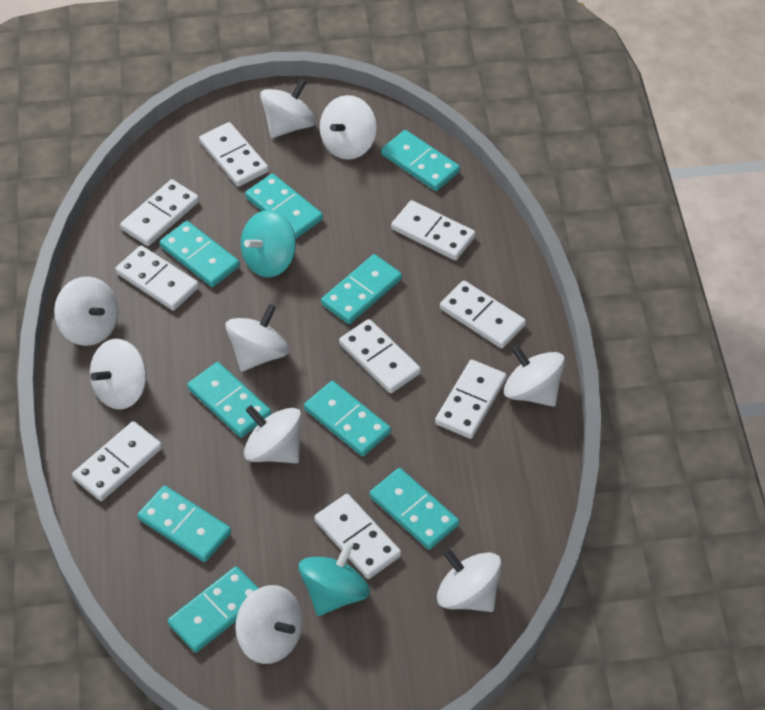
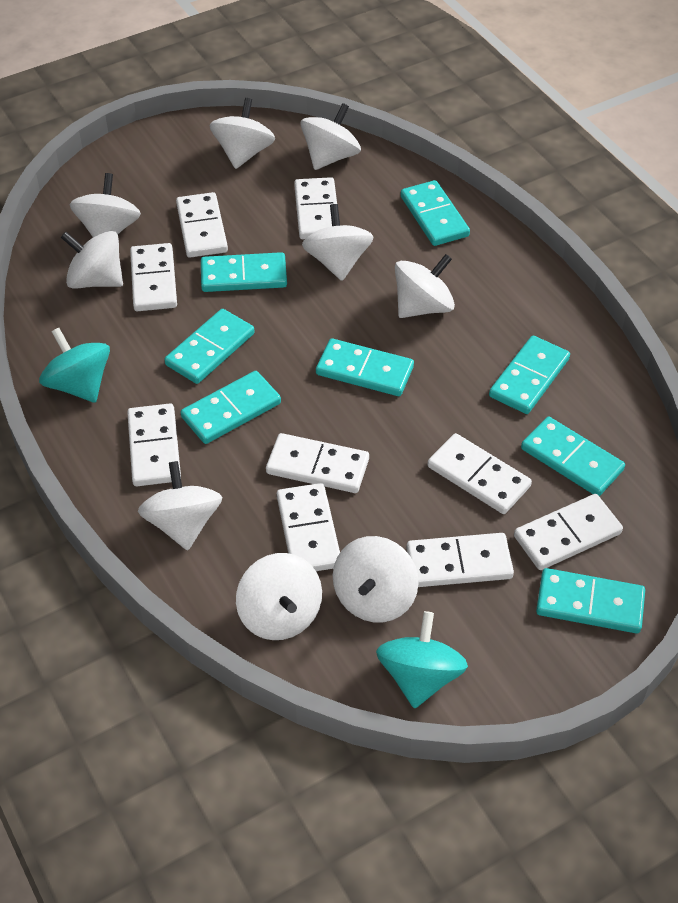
turquoise domino: 9 -> 8

